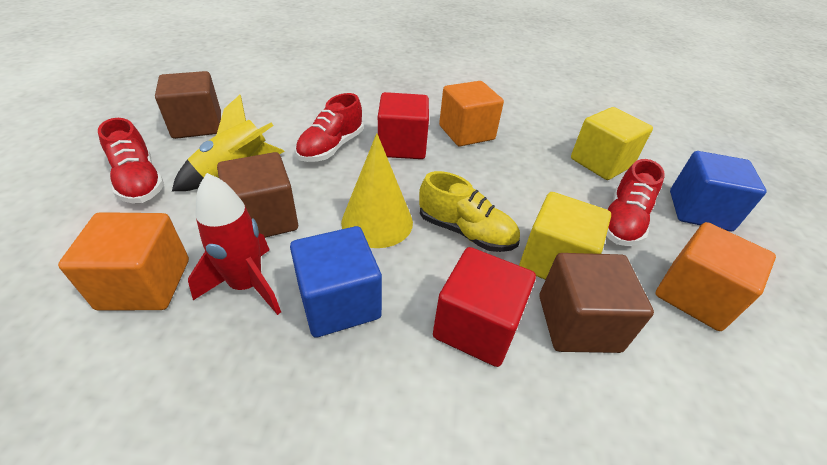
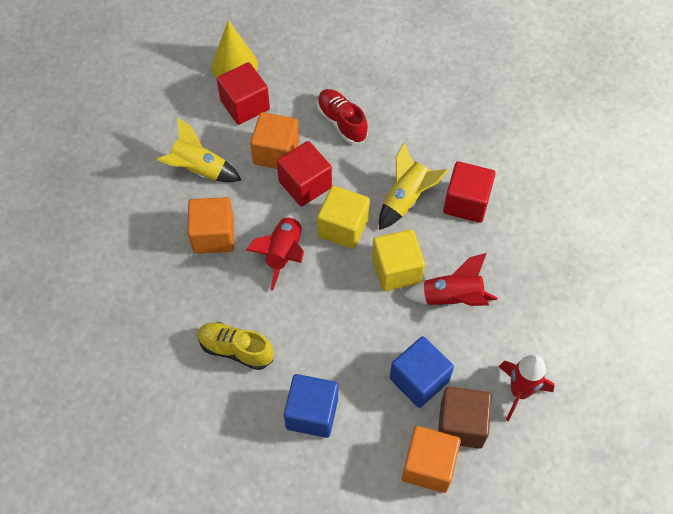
brown cube: 3 -> 1
red cube: 2 -> 3
red rocket: 1 -> 3
red shoe: 3 -> 1
yellow rocket: 1 -> 2

